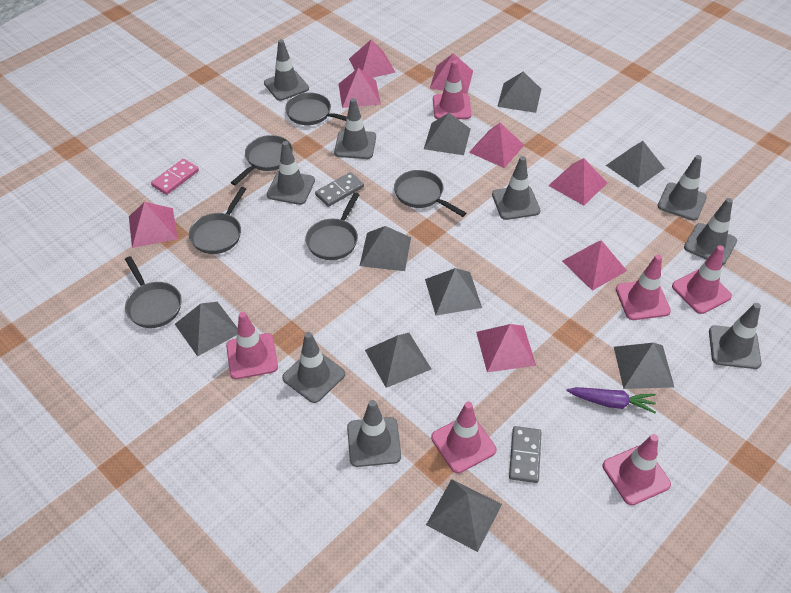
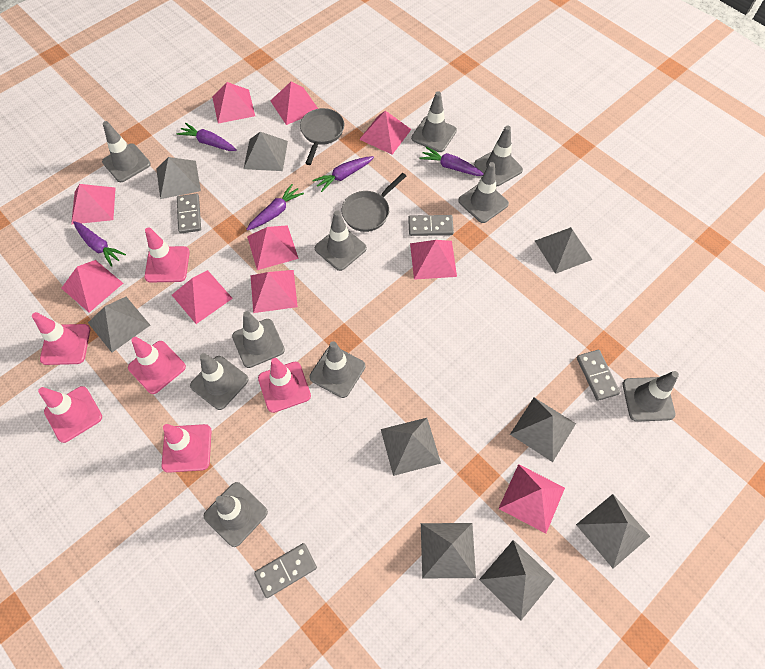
grey domino: 2 -> 4
grey pan: 6 -> 2
grey traffic cone: 9 -> 10
pink domino: 1 -> 0
pink pyramid: 8 -> 10
purple carrot: 1 -> 5

